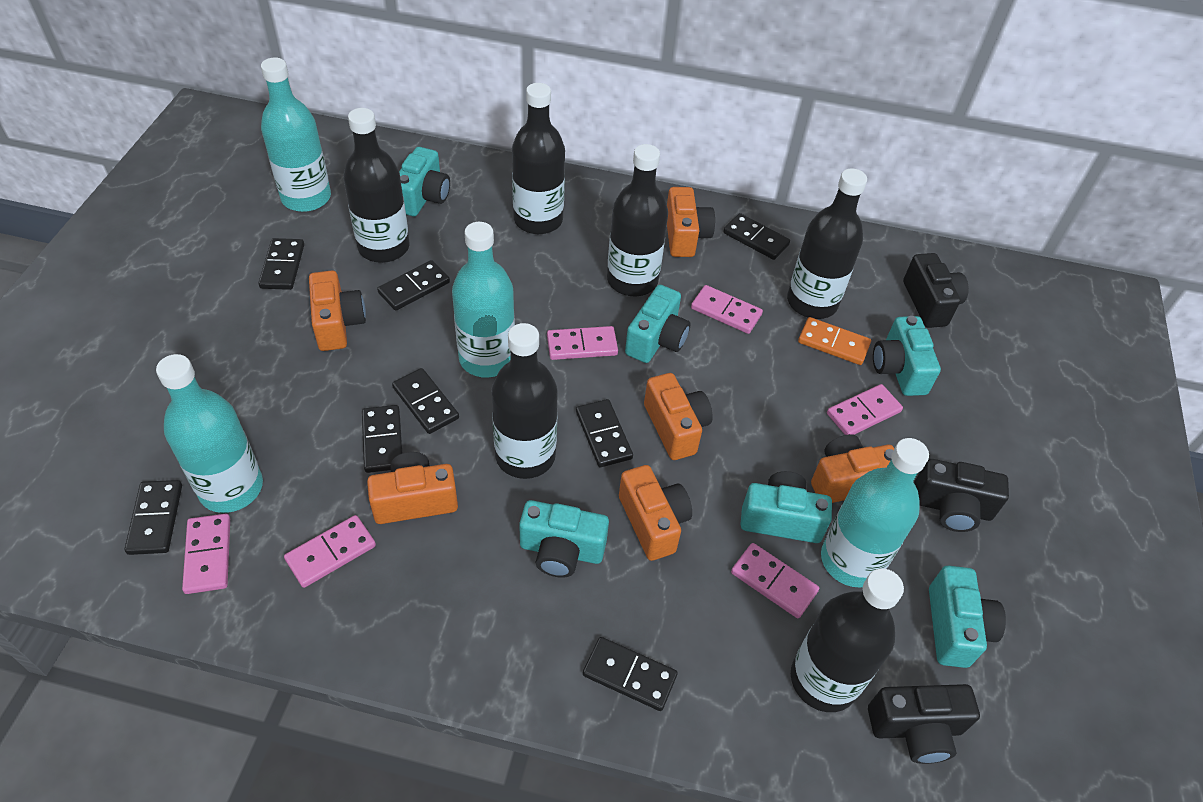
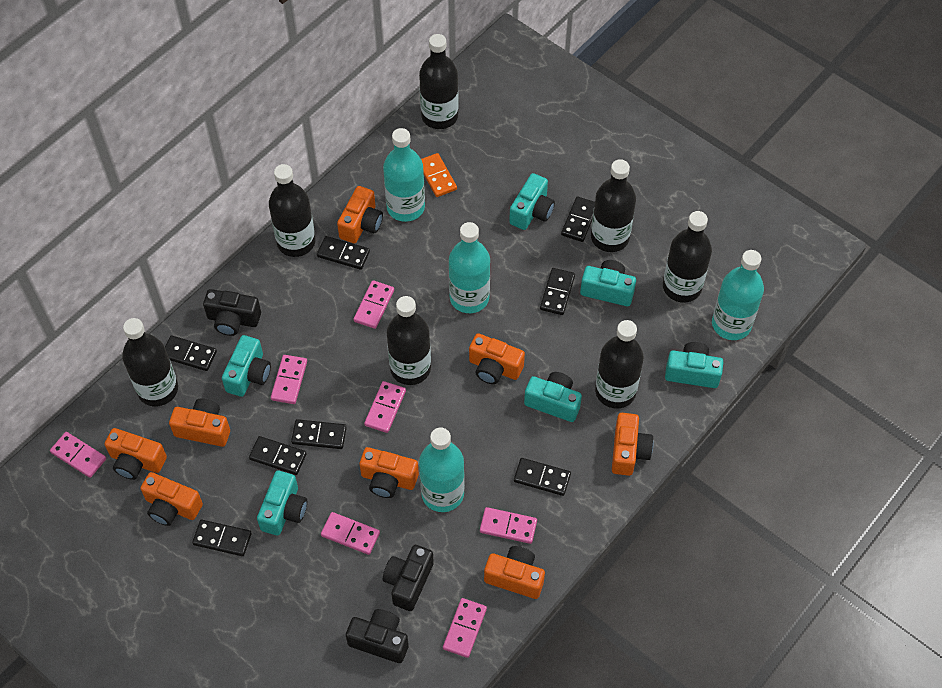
black bottle: 6 -> 7
orange camera: 6 -> 8
pink domino: 6 -> 7

